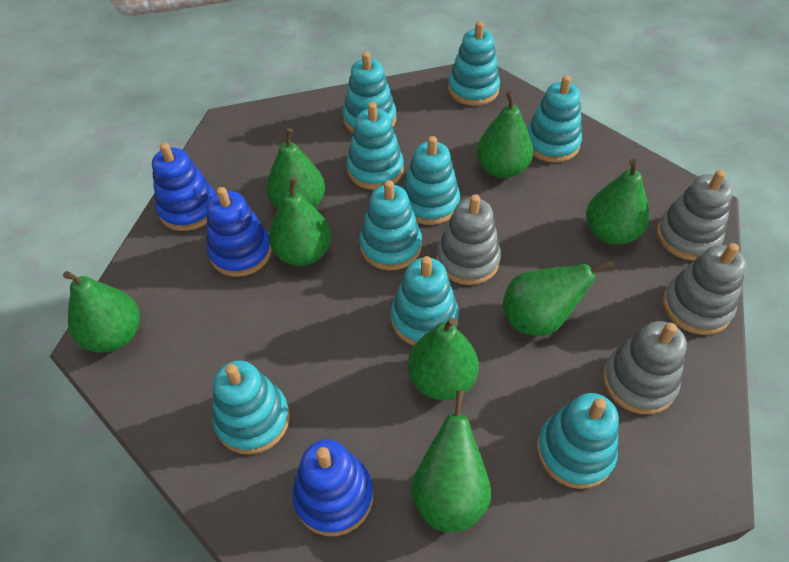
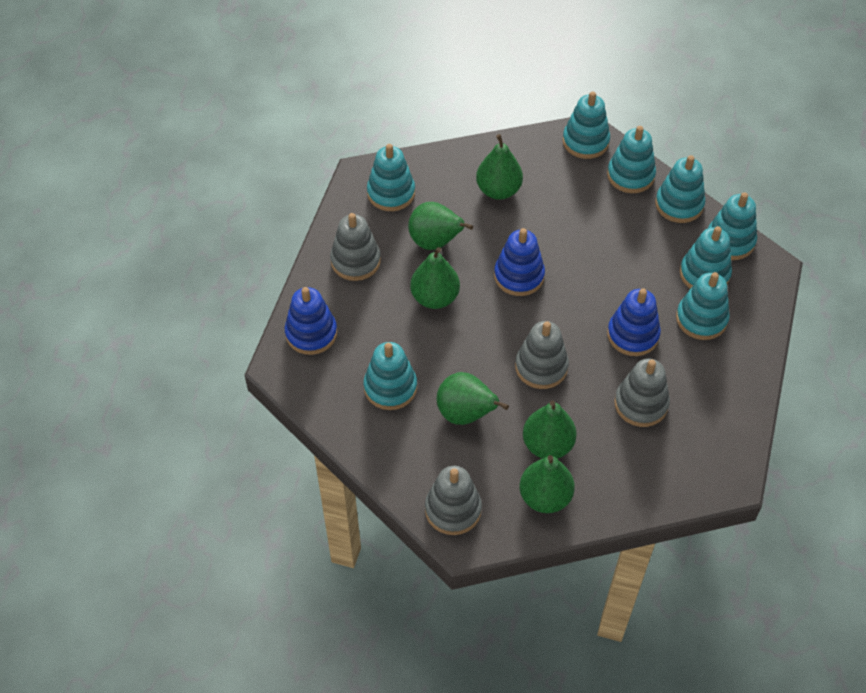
green pear: 8 -> 6
turquoise stacking toy: 9 -> 8

